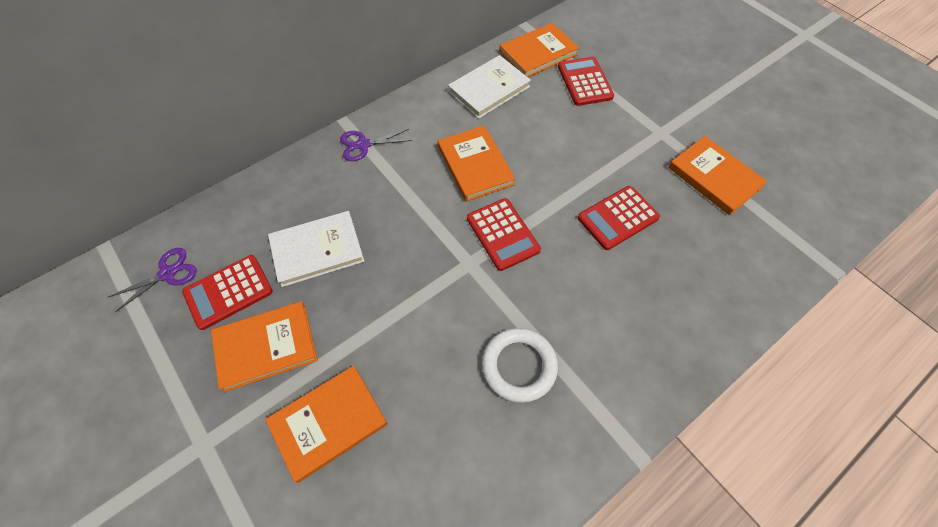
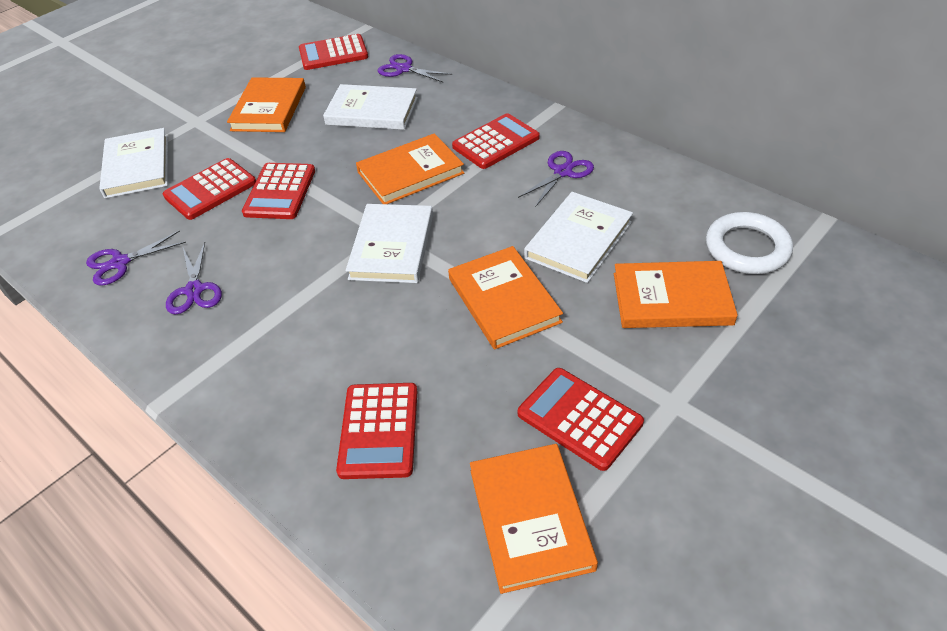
purple scissors: 2 -> 4
red calculator: 4 -> 6
white book: 2 -> 4

